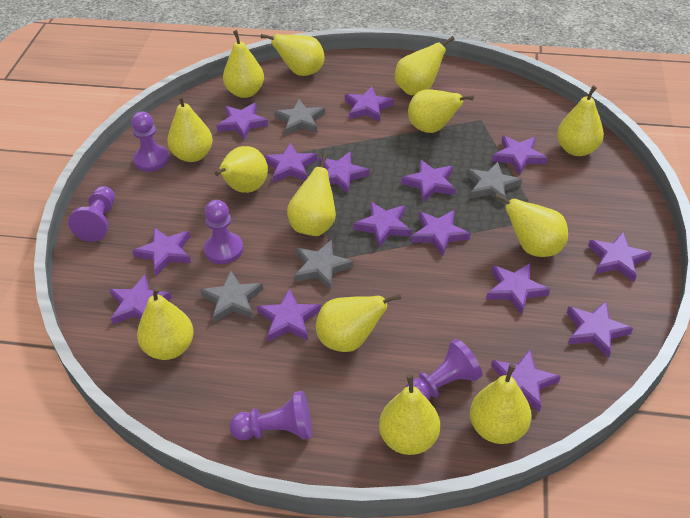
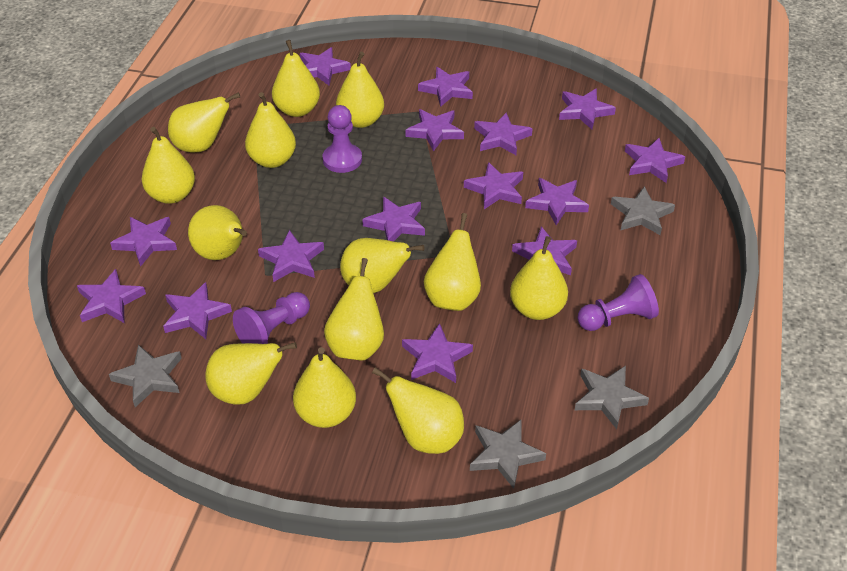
purple pawn: 5 -> 3

